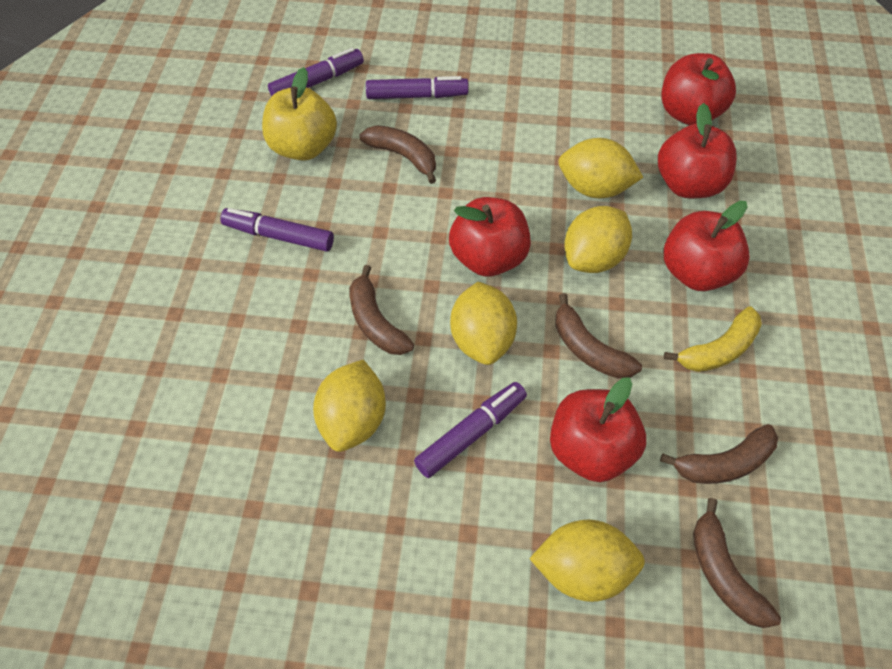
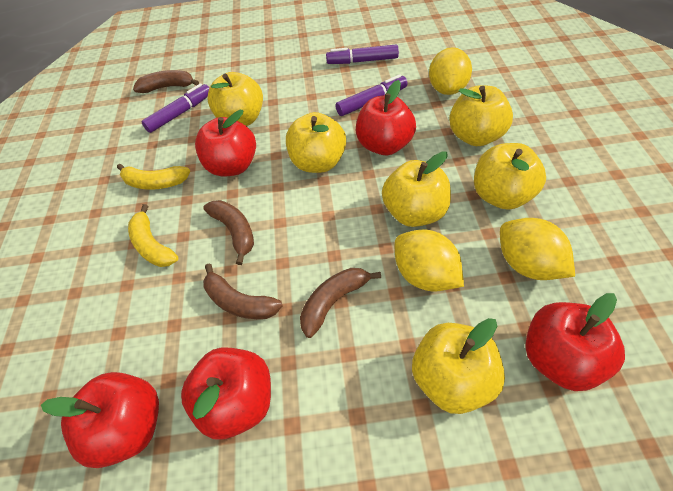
brown banana: 5 -> 4
purple marker: 4 -> 3
yellow apple: 1 -> 6
yellow banana: 1 -> 2
yellow lemon: 5 -> 3

